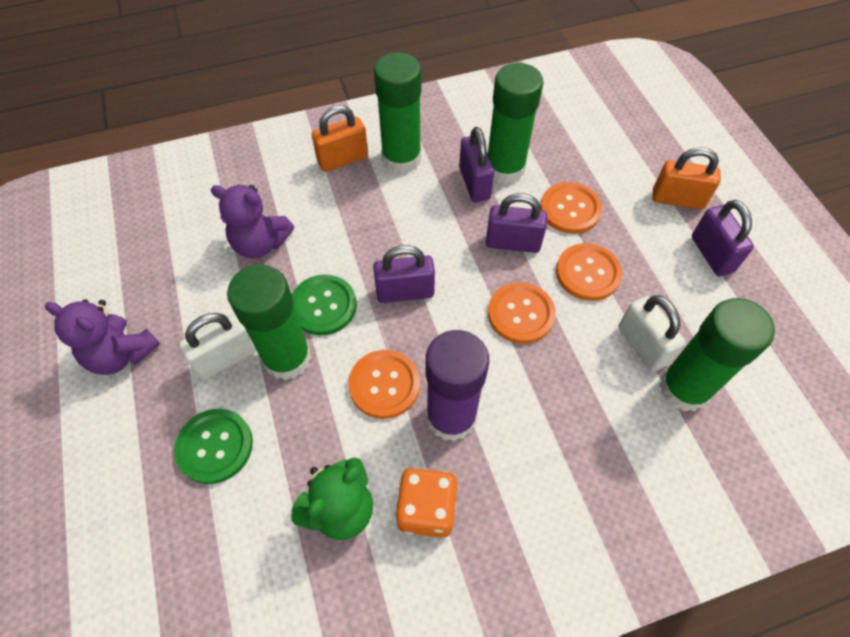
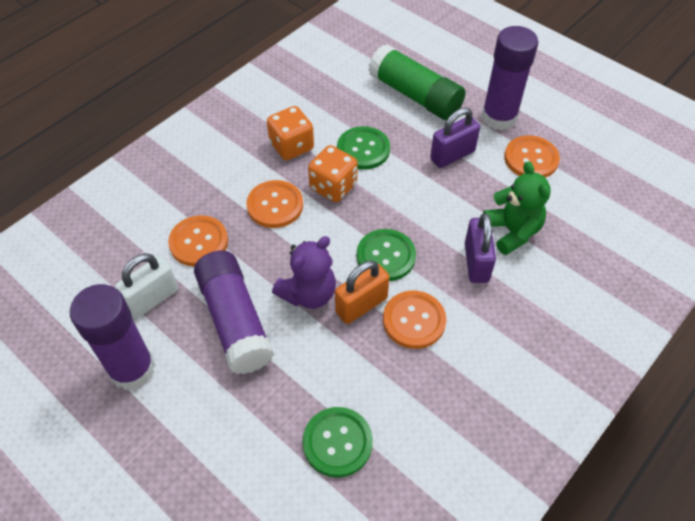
green button: 2 -> 3
green glue stick: 4 -> 1
orange dice: 1 -> 2
orange padlock: 2 -> 1
purple glue stick: 1 -> 3
purple padlock: 4 -> 2
purple teddy bear: 2 -> 1
white padlock: 2 -> 1

